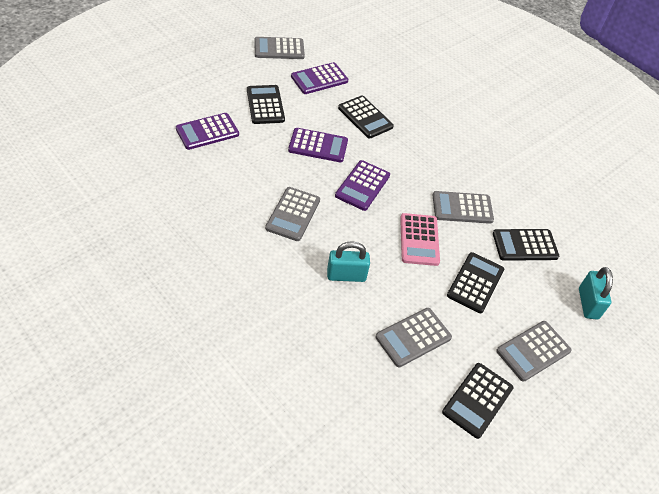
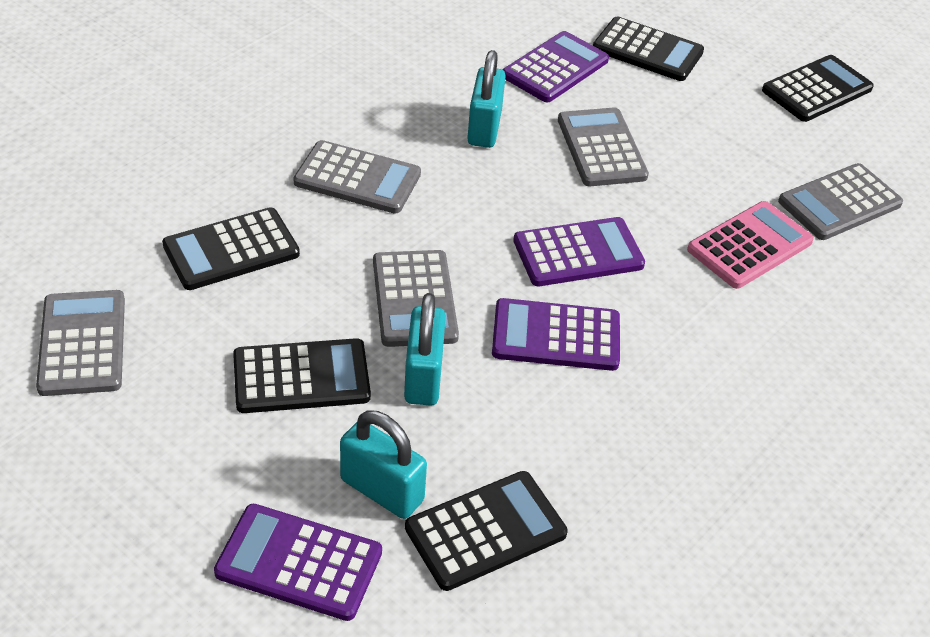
turquoise padlock: 2 -> 3

